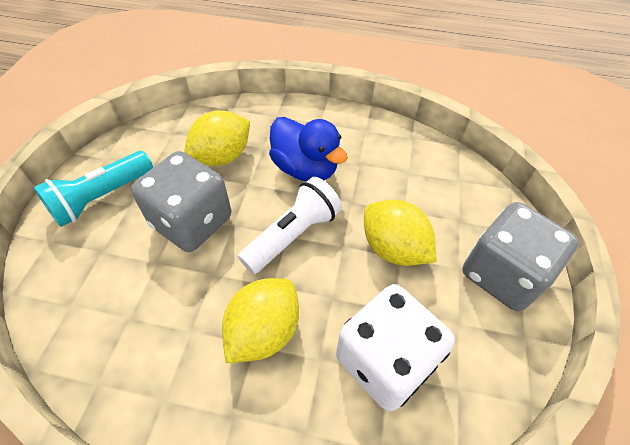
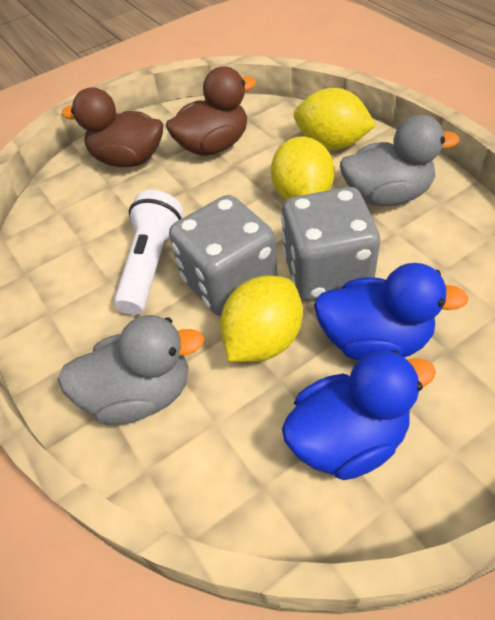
blue duck: 1 -> 2
brown duck: 0 -> 2
grey duck: 0 -> 2
turquoise flashlight: 1 -> 0
white dice: 1 -> 0

